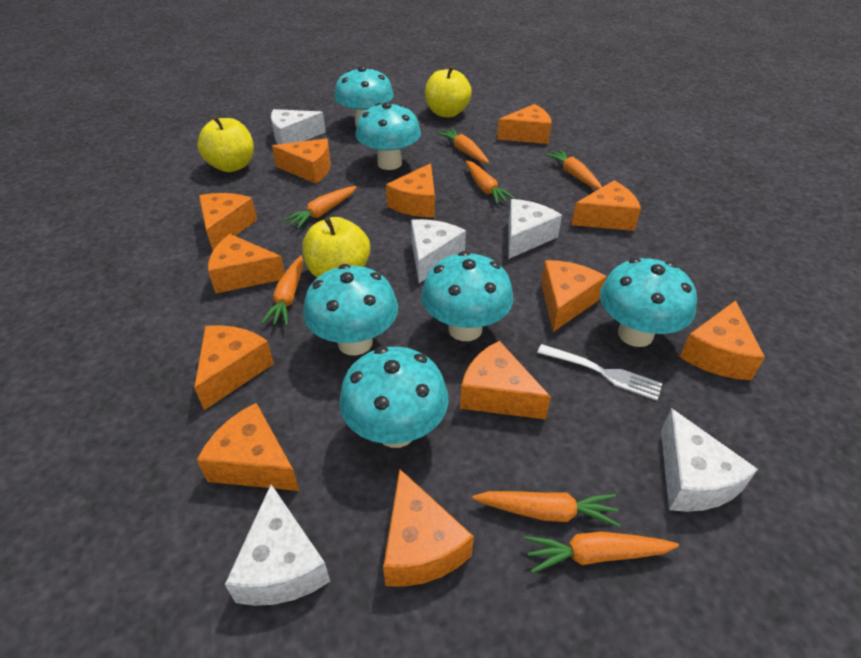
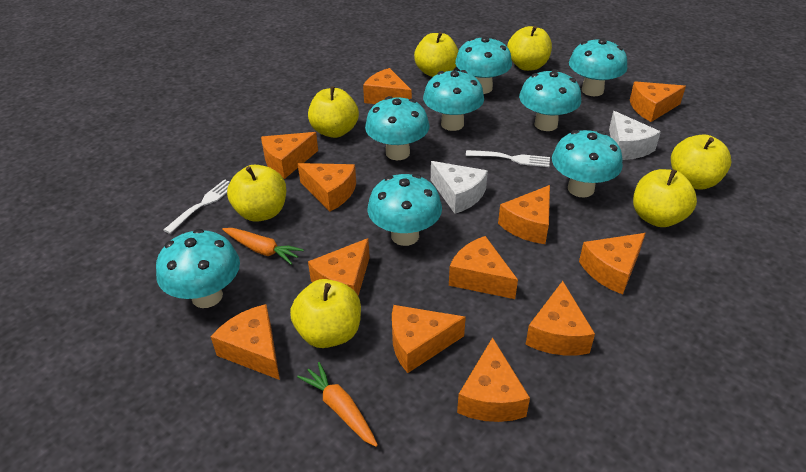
orange carrot: 7 -> 2
turquoise mushroom: 6 -> 8
white cheese: 5 -> 2
white fork: 1 -> 2
yellow apple: 3 -> 7

